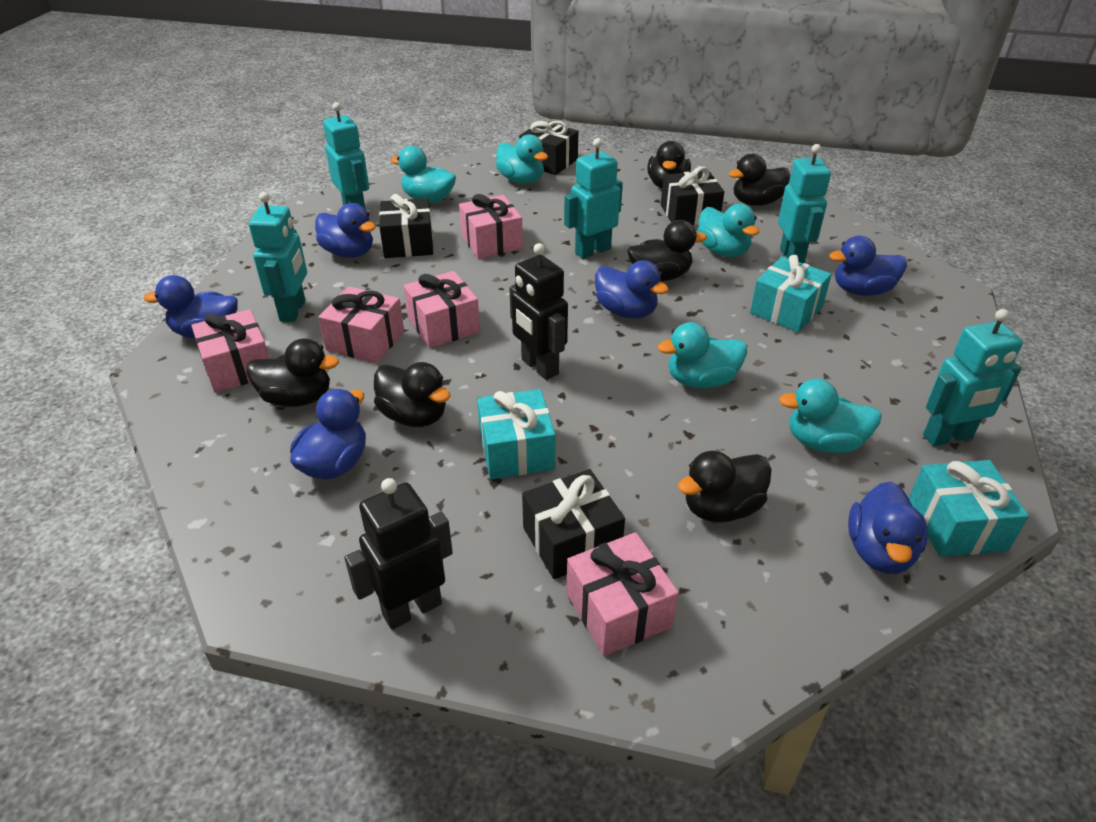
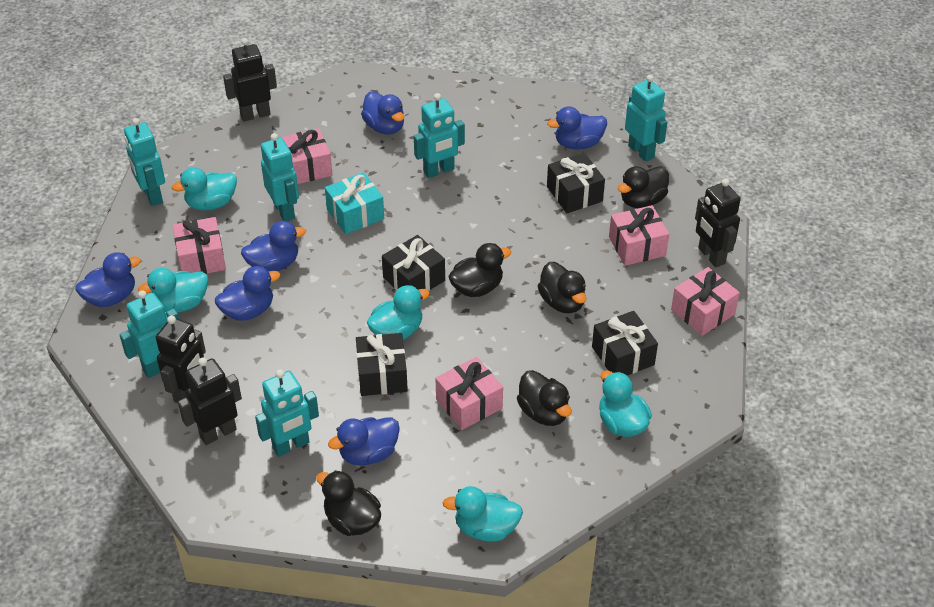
black duck: 6 -> 5
black robot: 2 -> 4
turquoise gift: 3 -> 1
turquoise robot: 5 -> 6

